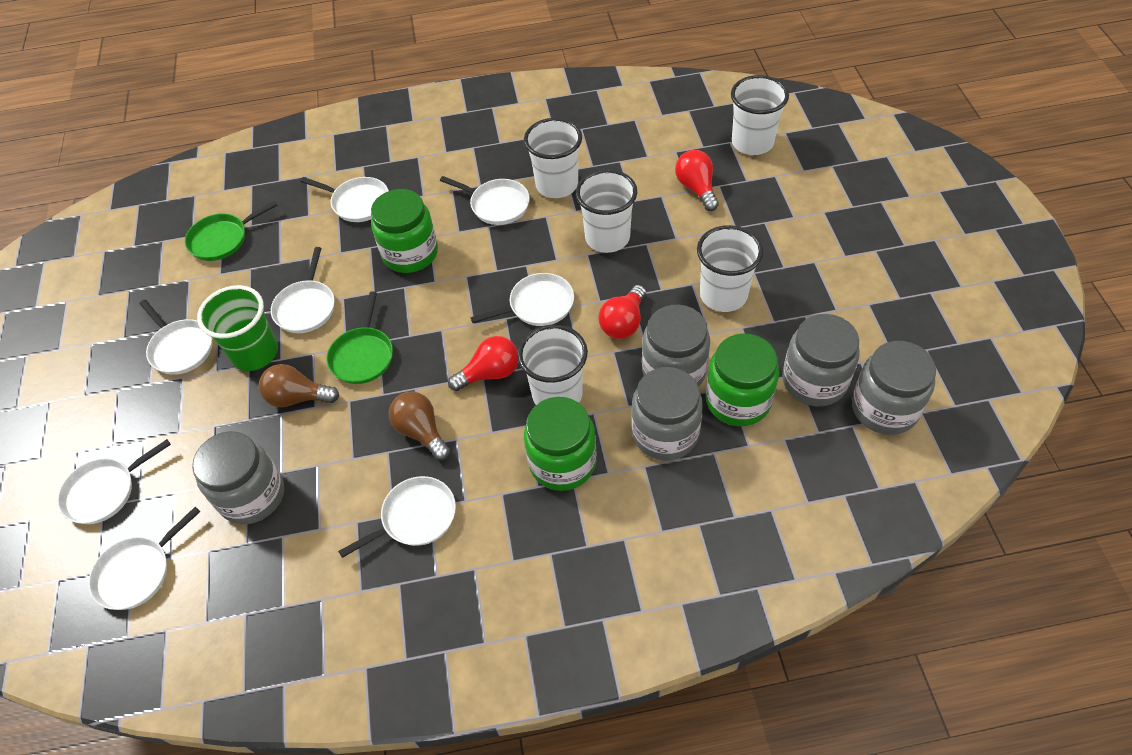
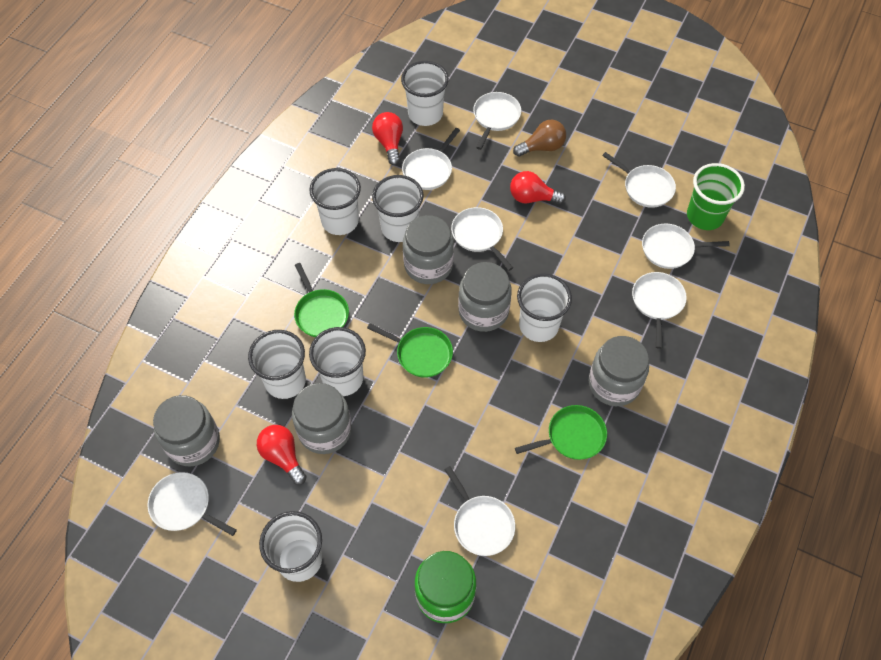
brown light bulb: 2 -> 1
green jar: 3 -> 1
green pan: 2 -> 3
white cup: 5 -> 7

